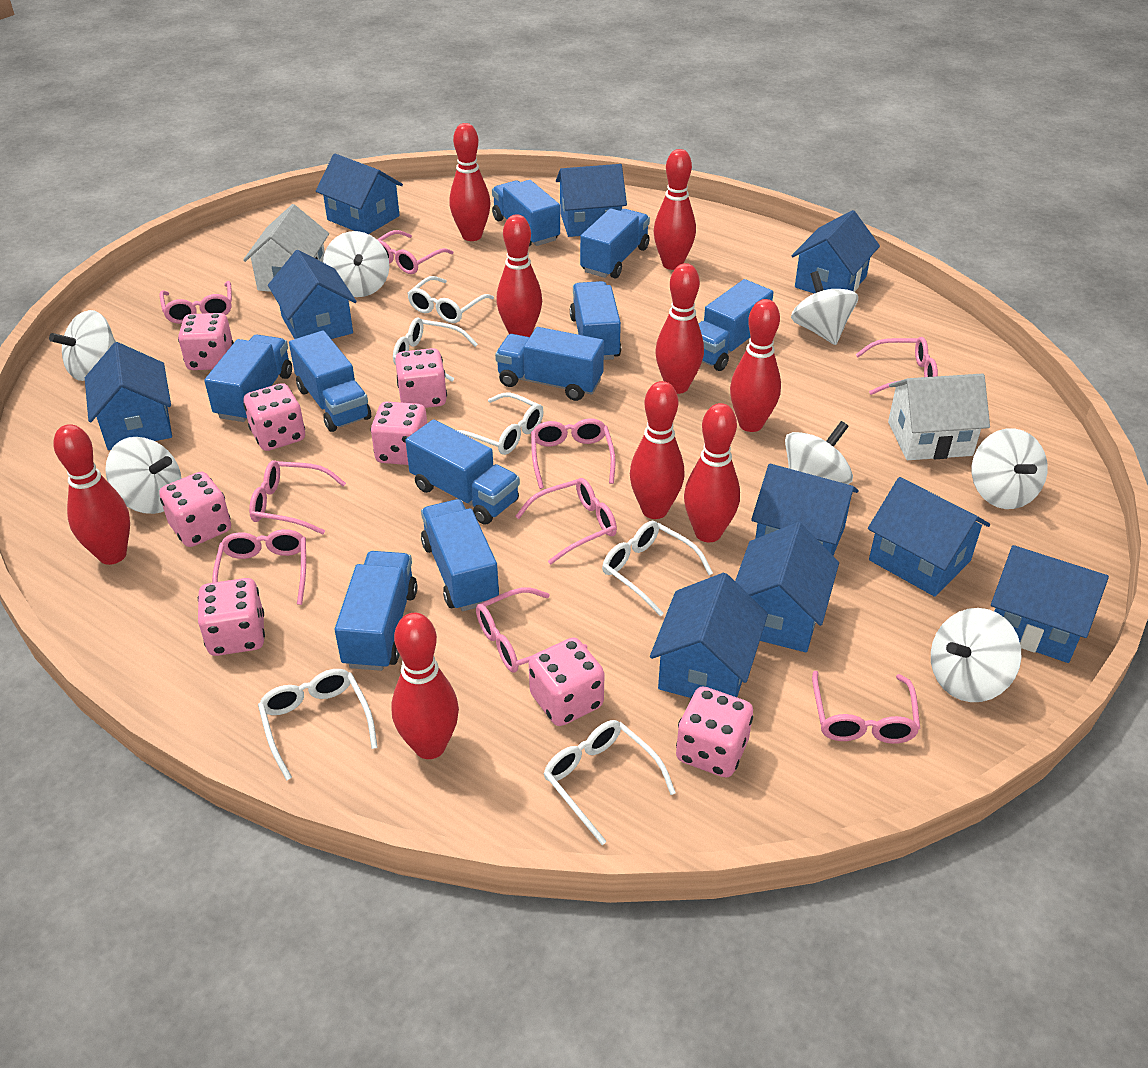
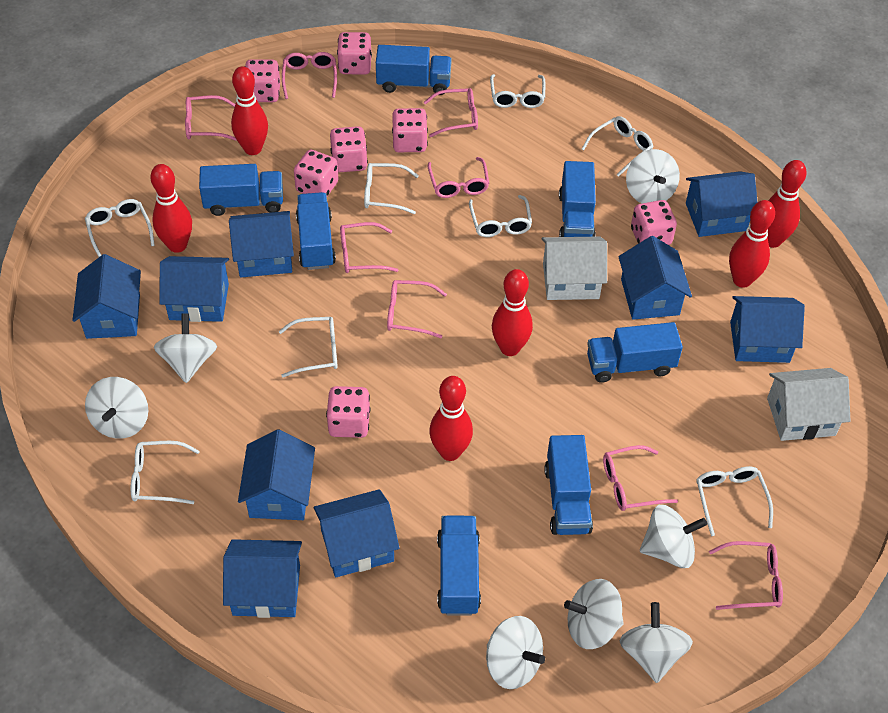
blue house: 10 -> 9
blue truck: 10 -> 7
pink dice: 8 -> 7
pink glasses: 9 -> 8
red bowling pin: 9 -> 6
white glasses: 6 -> 8

